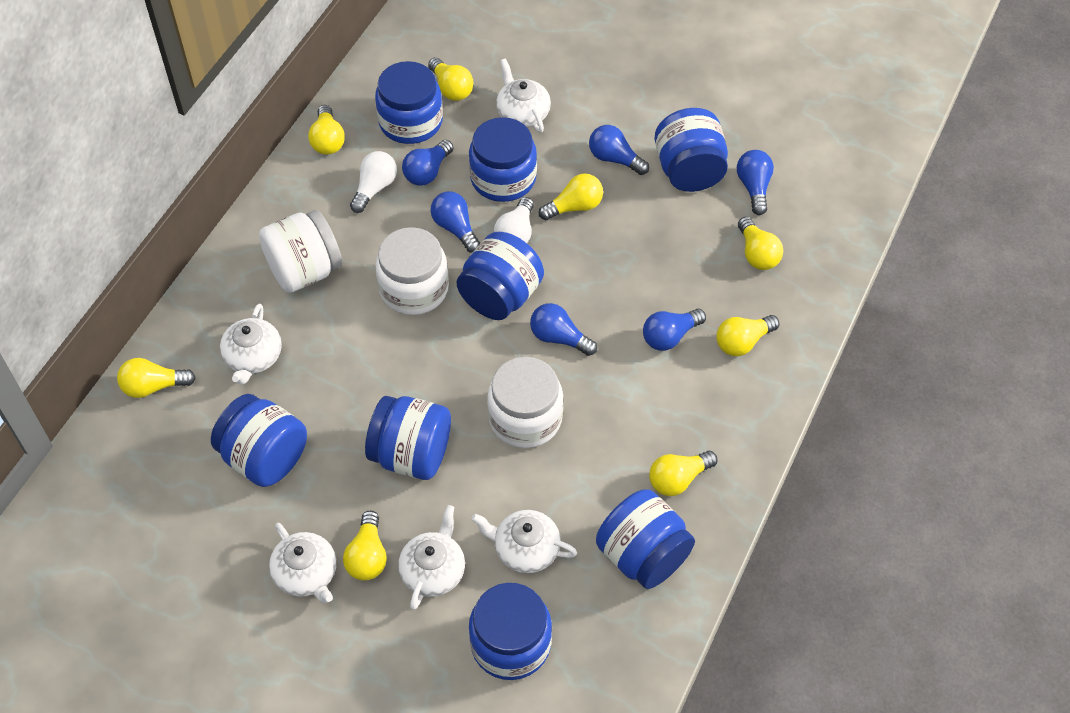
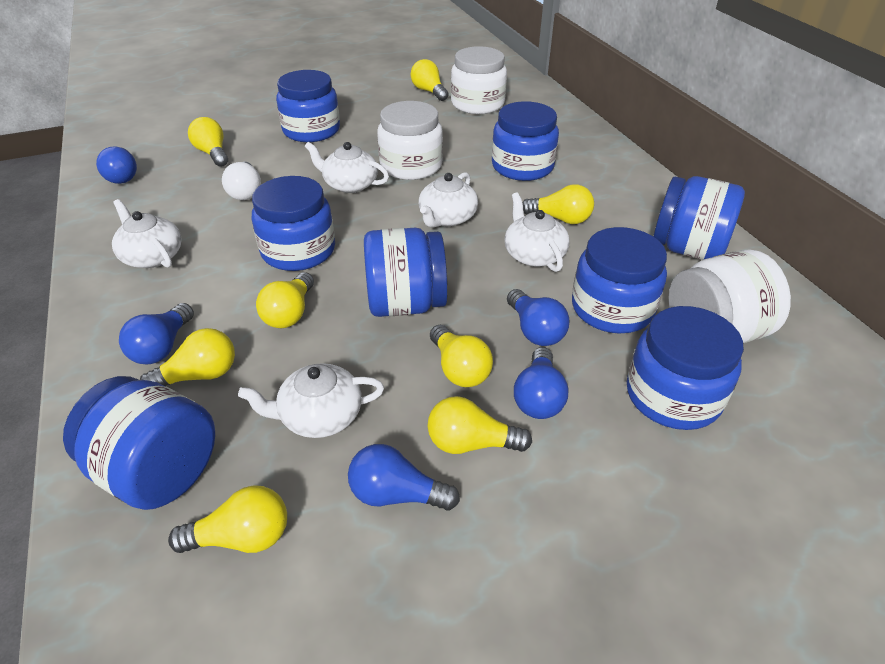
blue light bulb: 6 -> 5
white light bulb: 2 -> 1

